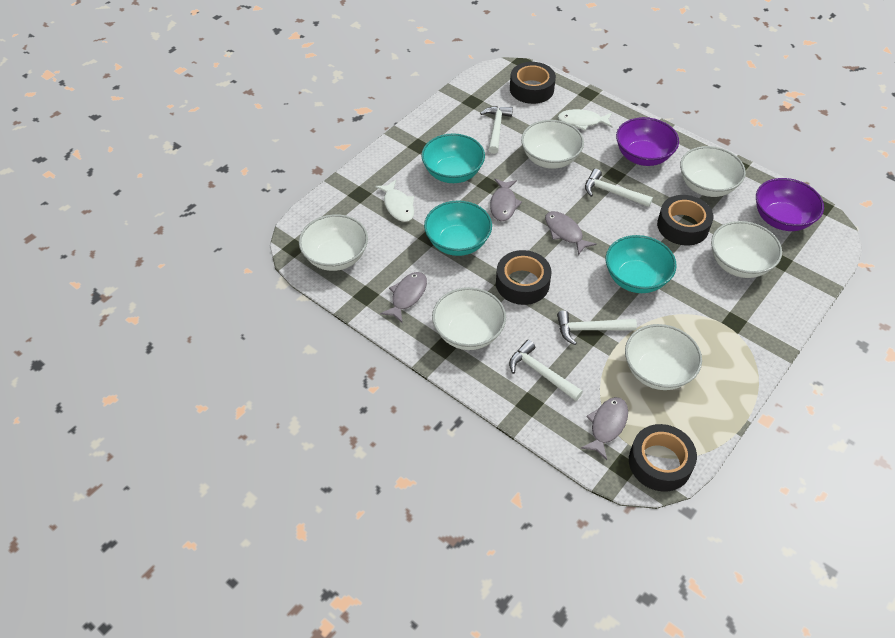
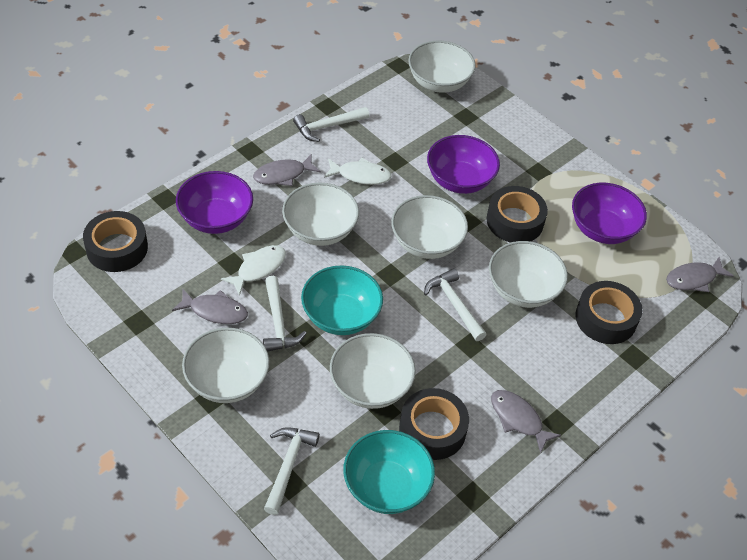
purple bowl: 2 -> 3
turquoise bowl: 3 -> 2

